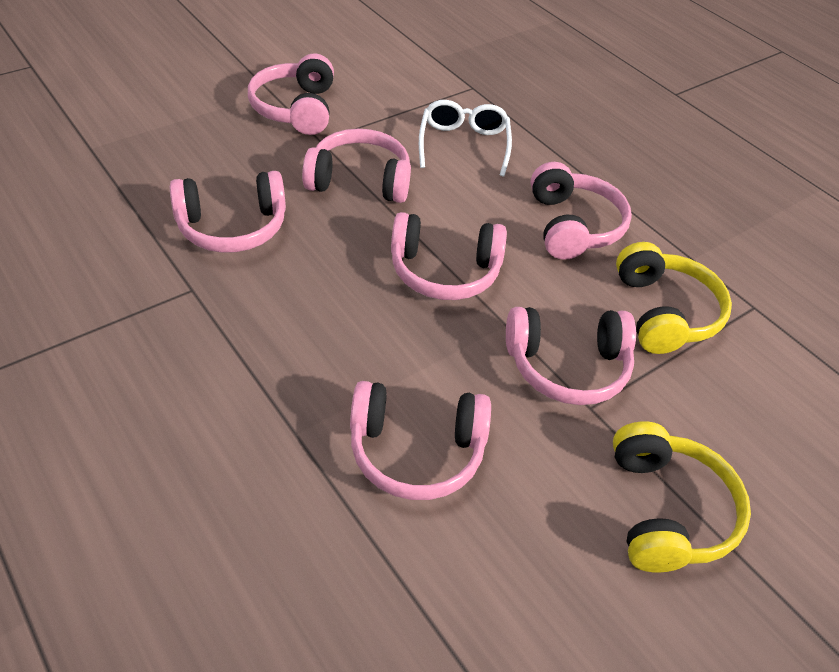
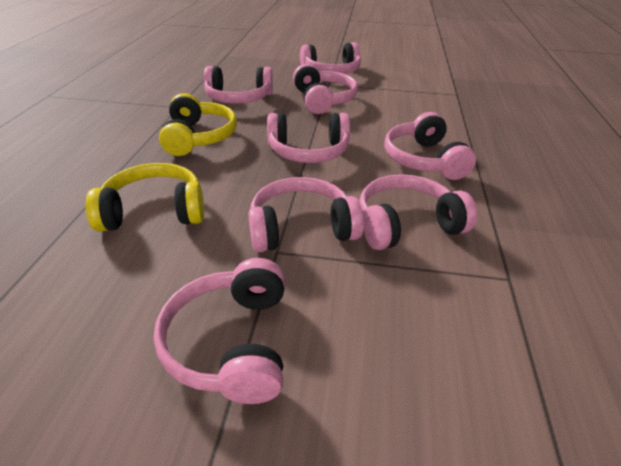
pink headphones: 7 -> 8
white glasses: 1 -> 0

